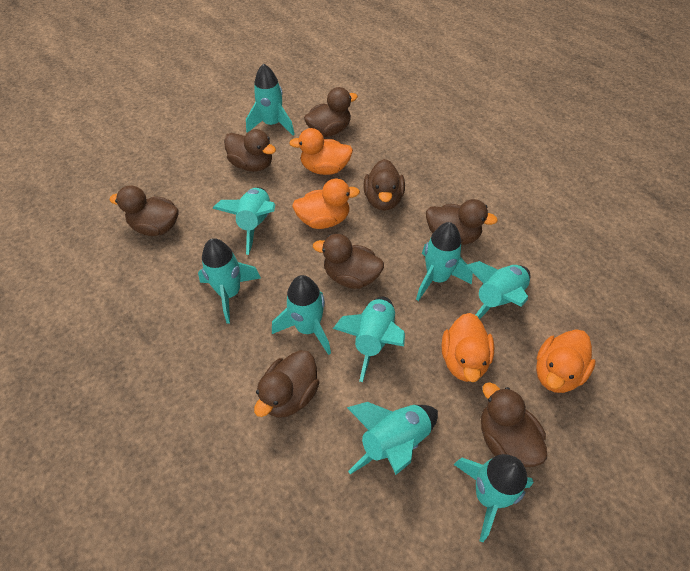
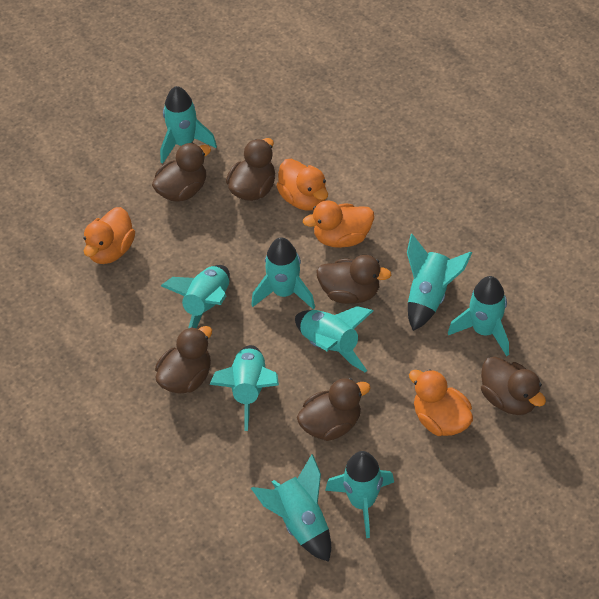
brown duck: 8 -> 6

